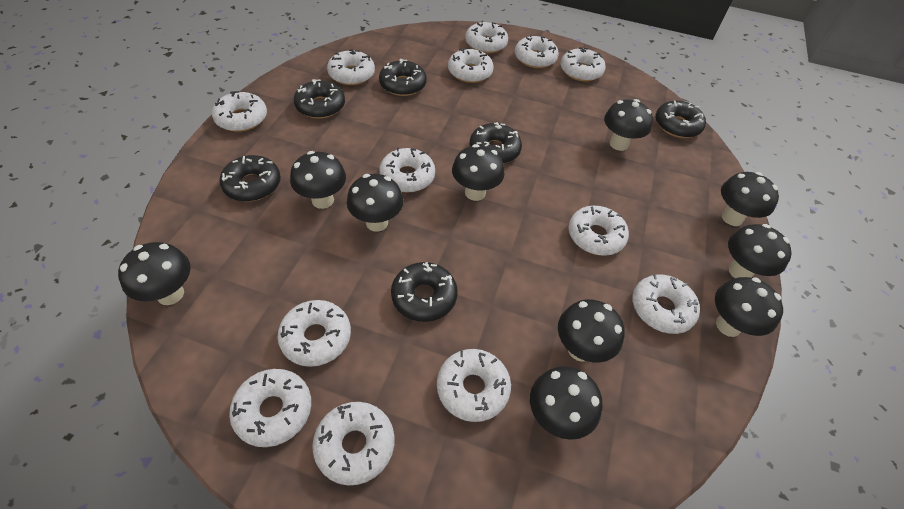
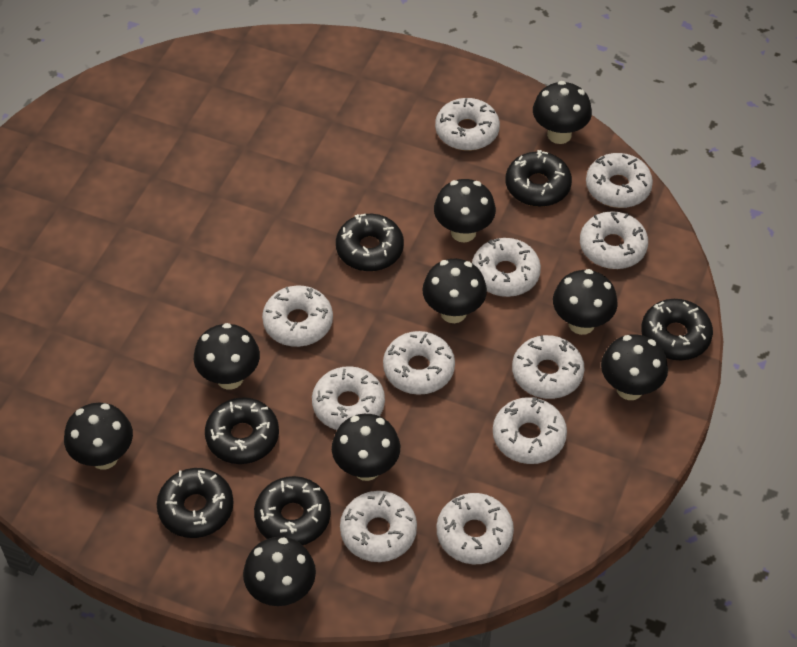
black mushroom: 10 -> 9
white donut: 13 -> 11

